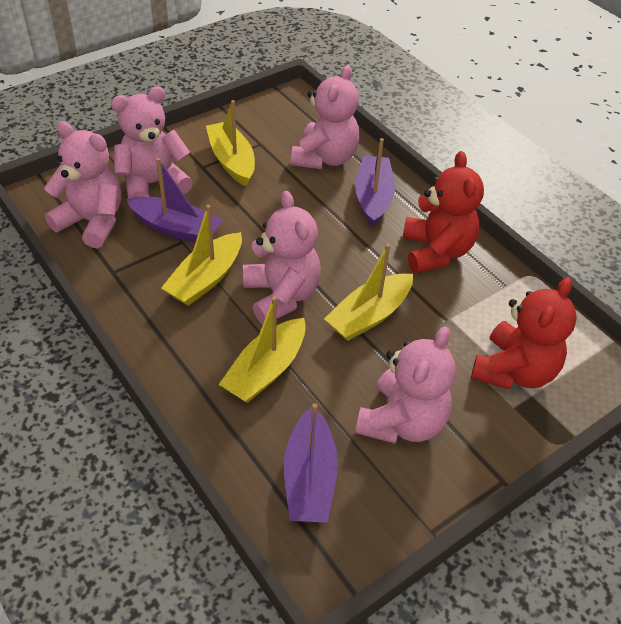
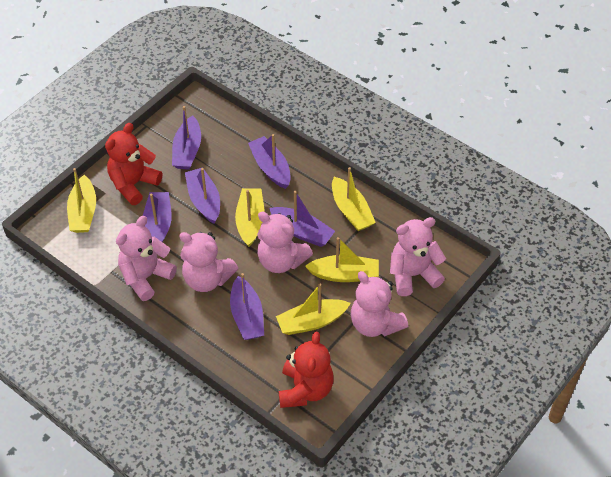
purple boat: 3 -> 6
yellow boat: 4 -> 5

